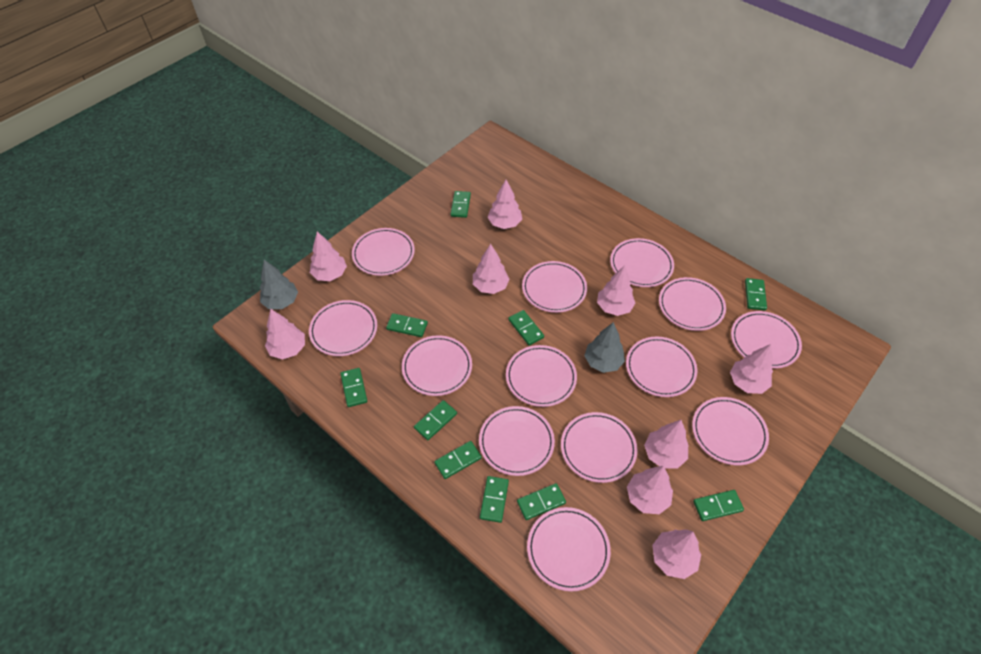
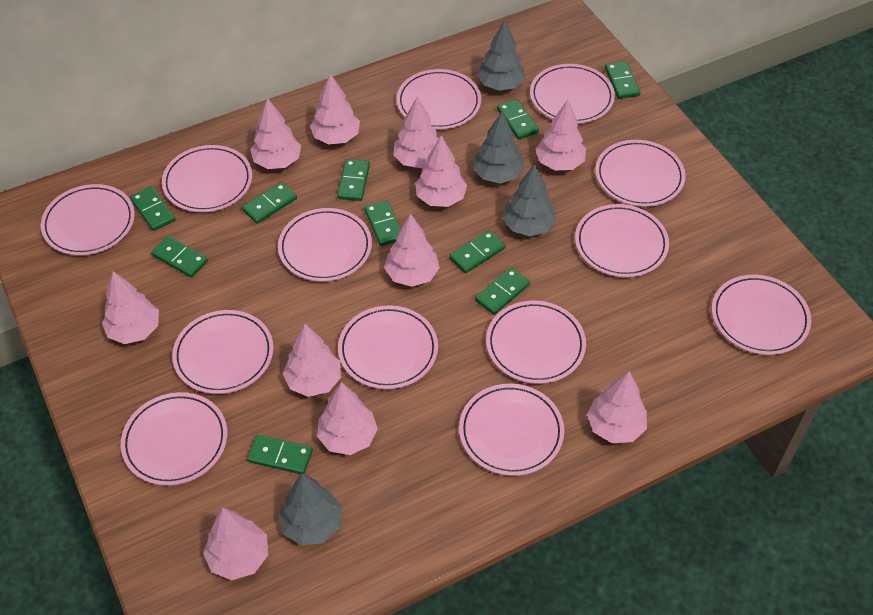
grey tree: 2 -> 4
pink tree: 9 -> 11

